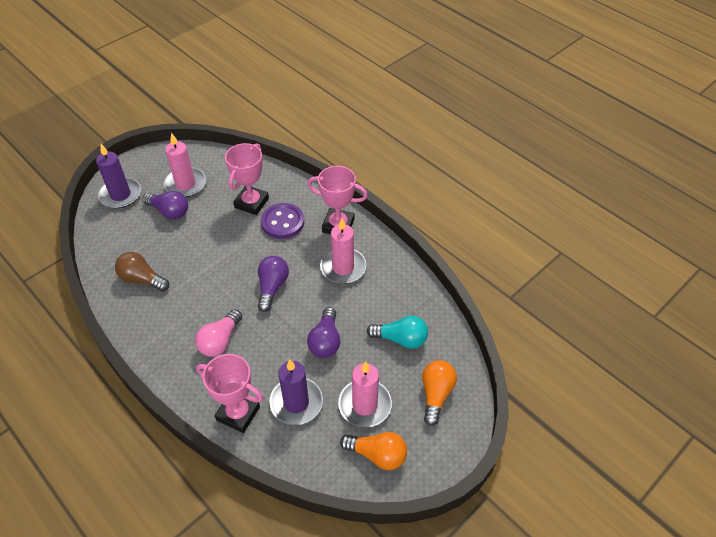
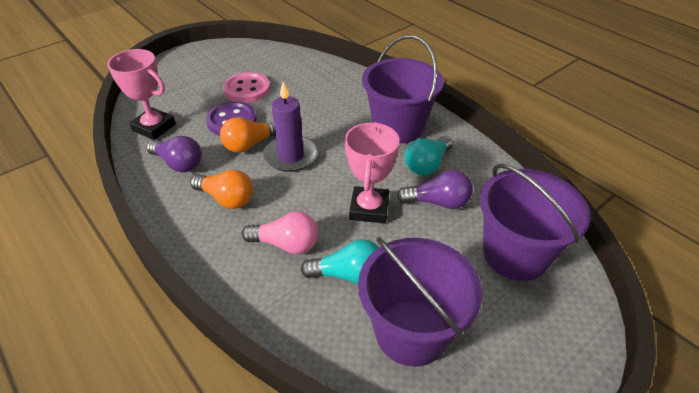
brown light bulb: 1 -> 0
pink button: 0 -> 1
pink candle: 3 -> 0
pink trophy: 3 -> 2
purple bucket: 0 -> 3
purple candle: 2 -> 1
purple light bulb: 3 -> 2
turquoise light bulb: 1 -> 2

